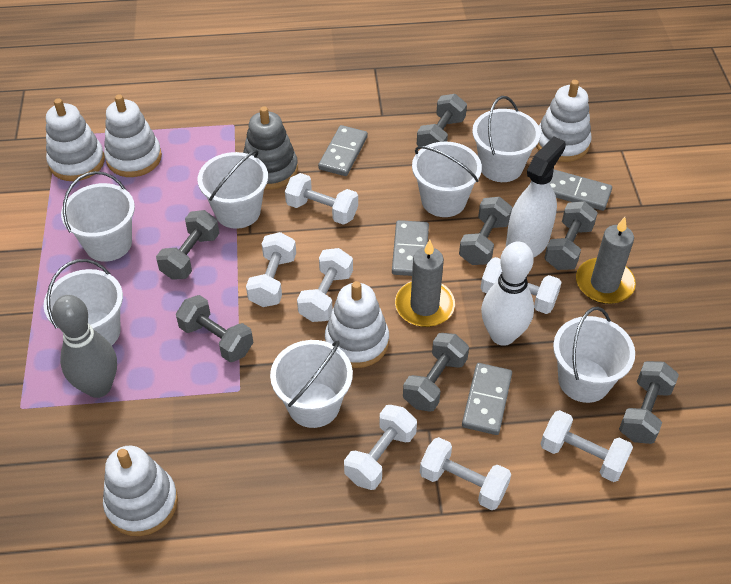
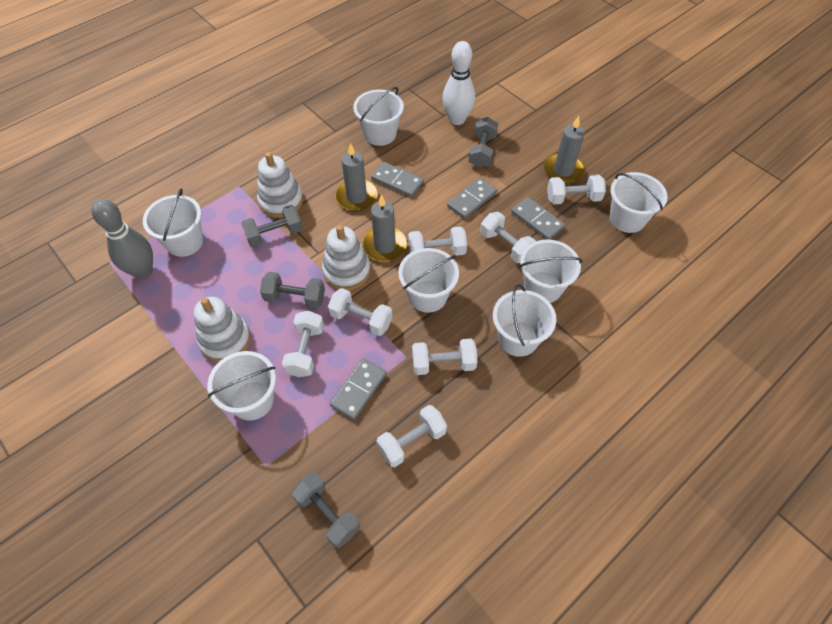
grey candle: 2 -> 3
grey dumbbell: 7 -> 4
grey stacking toy: 1 -> 0
white spray bottle: 1 -> 0
white stacking toy: 5 -> 3

